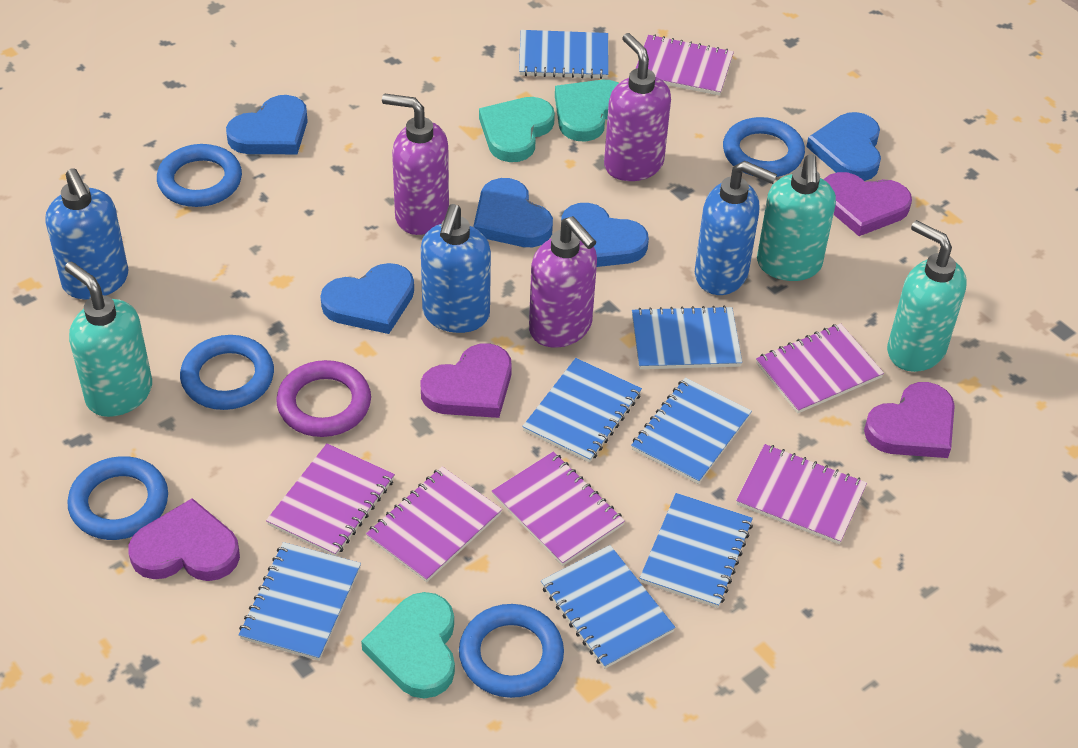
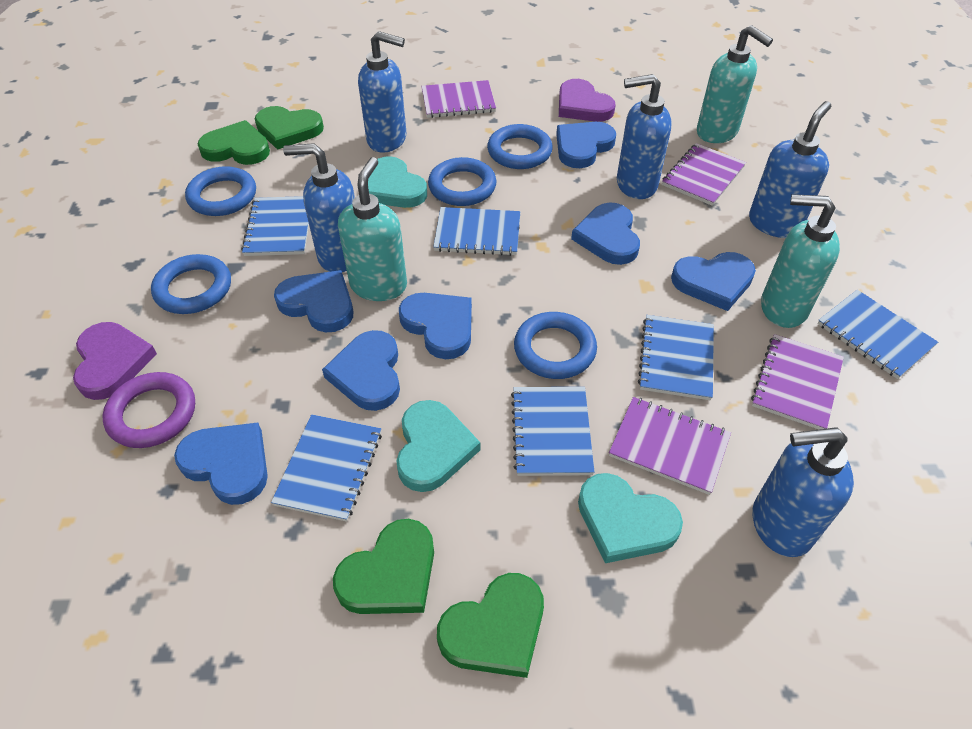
blue heart: 5 -> 7
blue notebook: 7 -> 6
blue soap dispenser: 3 -> 5
green heart: 0 -> 4
purple heart: 4 -> 2
purple notebook: 6 -> 4
purple soap dispenser: 3 -> 0

